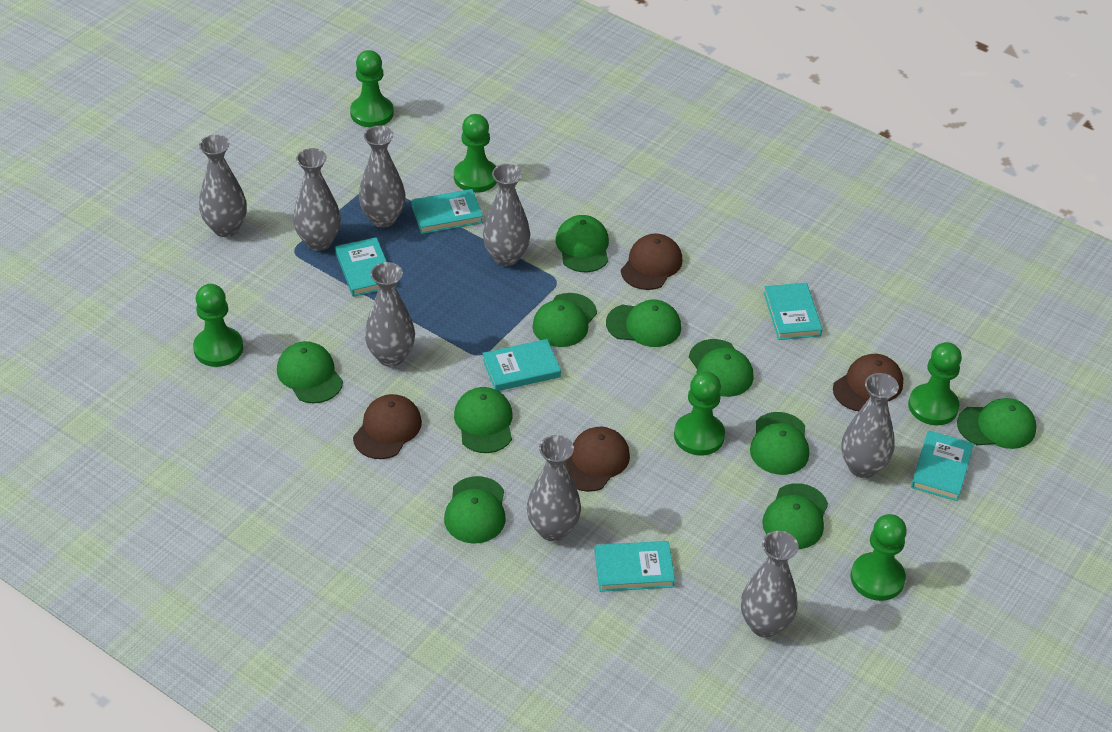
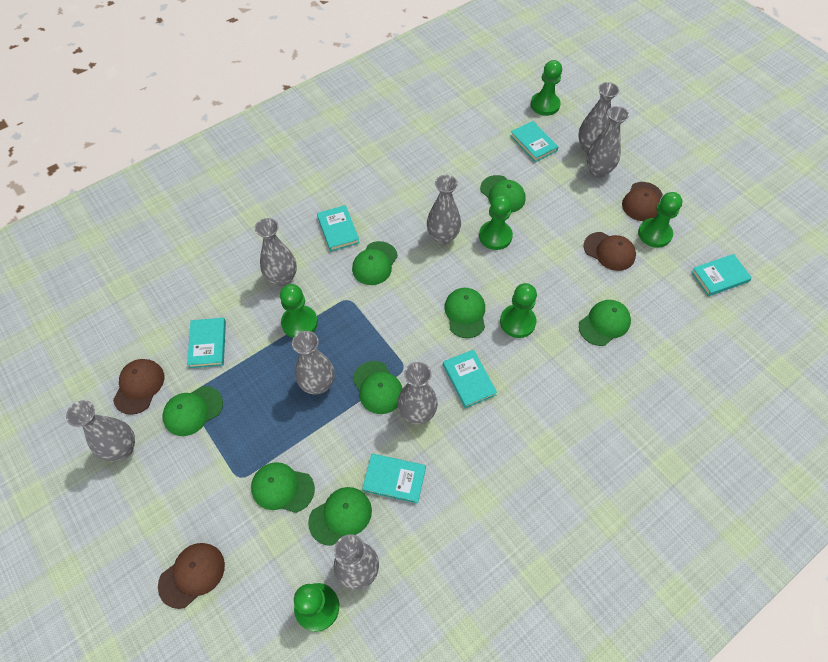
green cap: 10 -> 8

